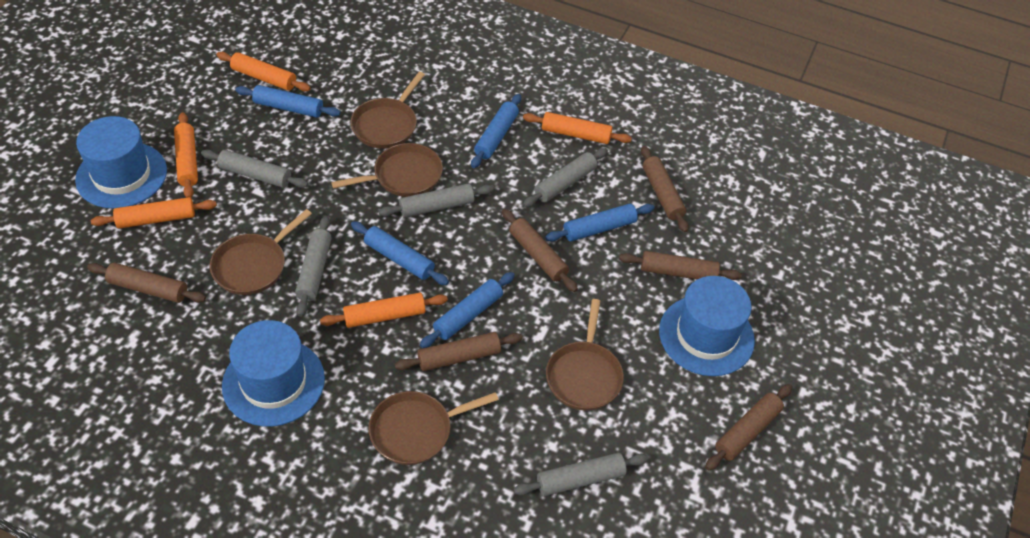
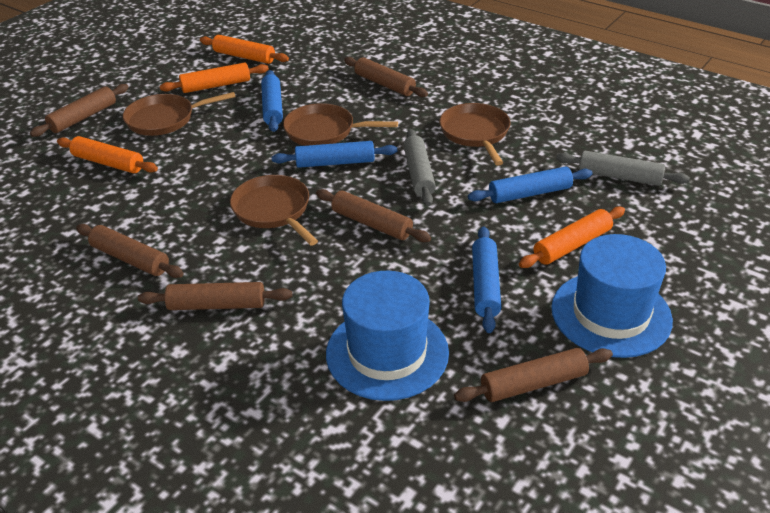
blue hat: 3 -> 2
blue rolling pin: 5 -> 4
brown pan: 5 -> 4
grey rolling pin: 5 -> 2
orange rolling pin: 5 -> 4

